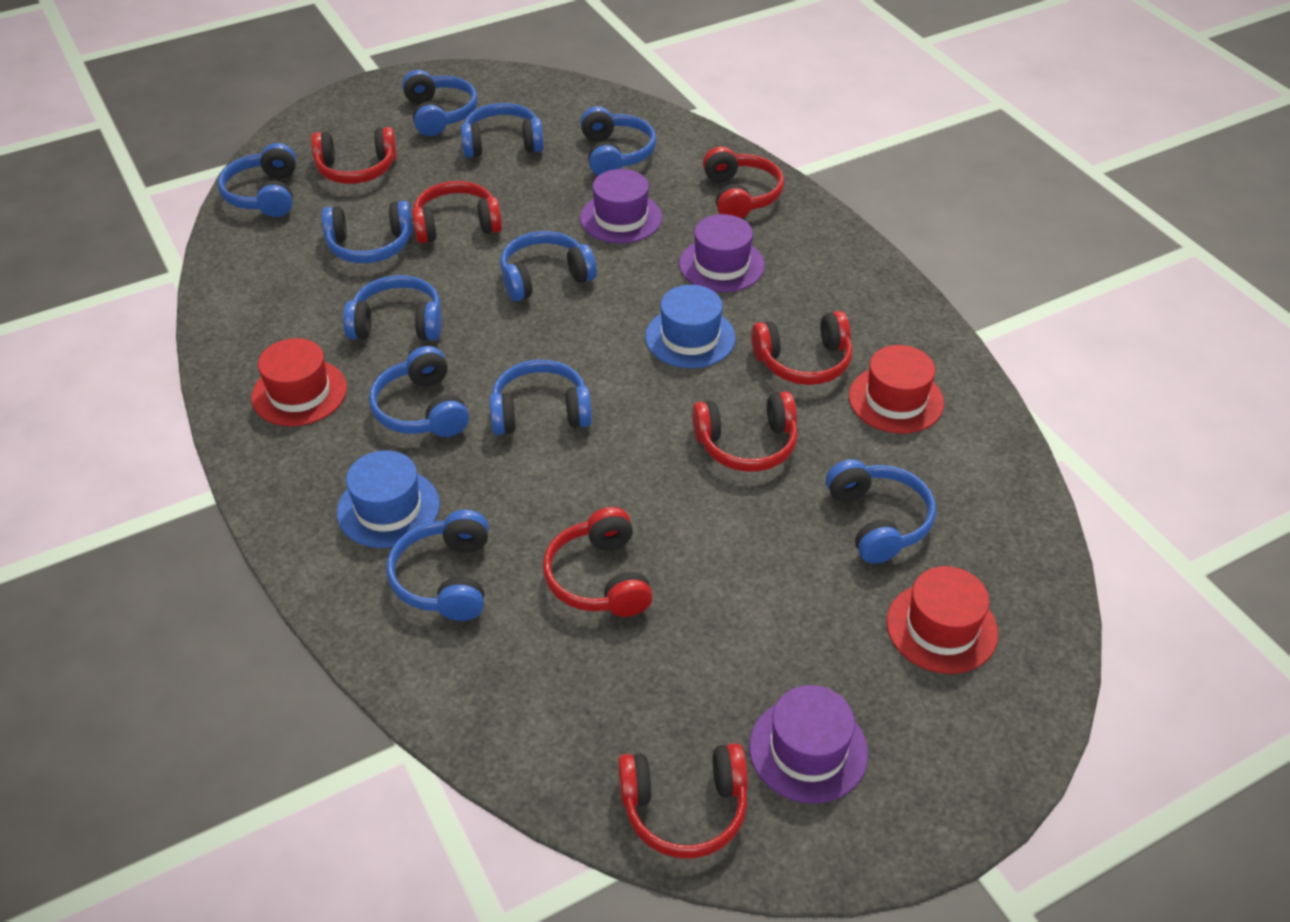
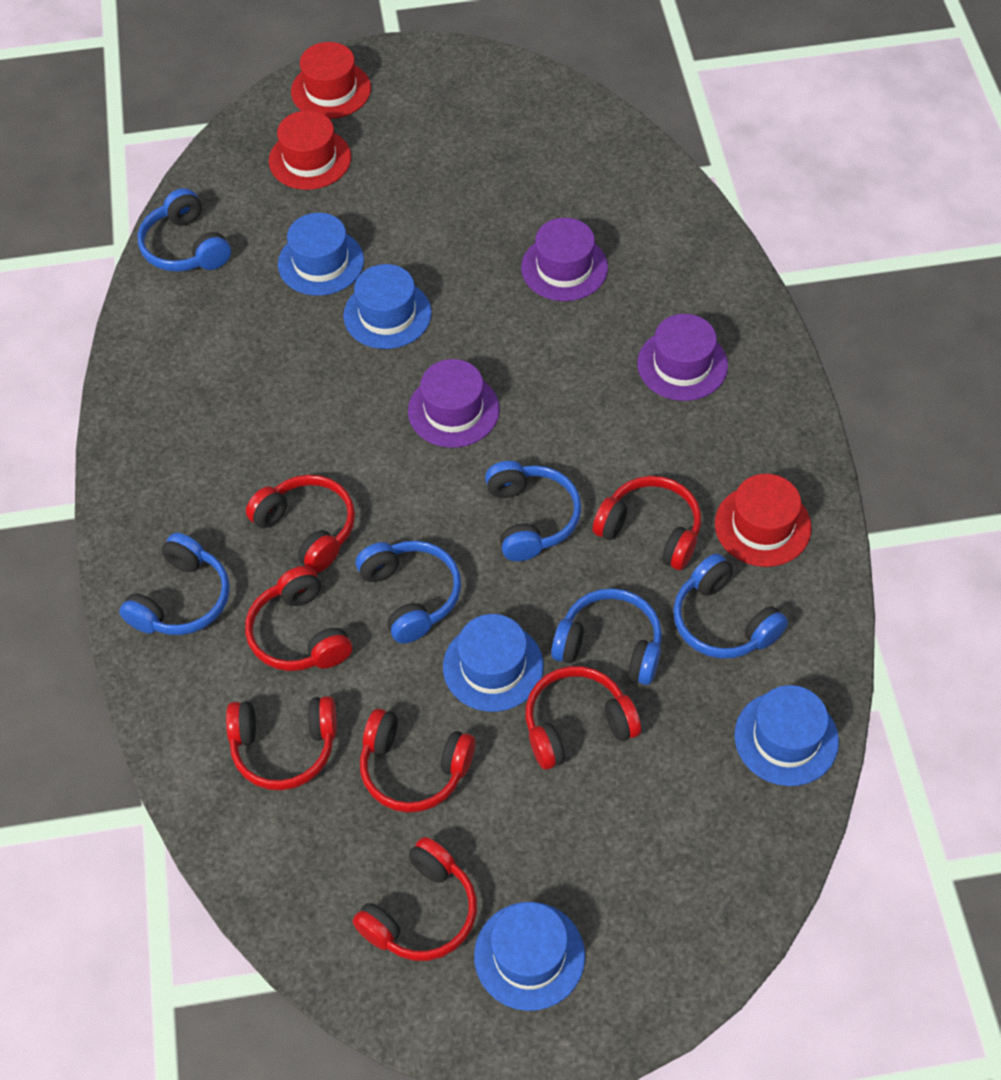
blue hat: 2 -> 5
blue headphones: 11 -> 6

